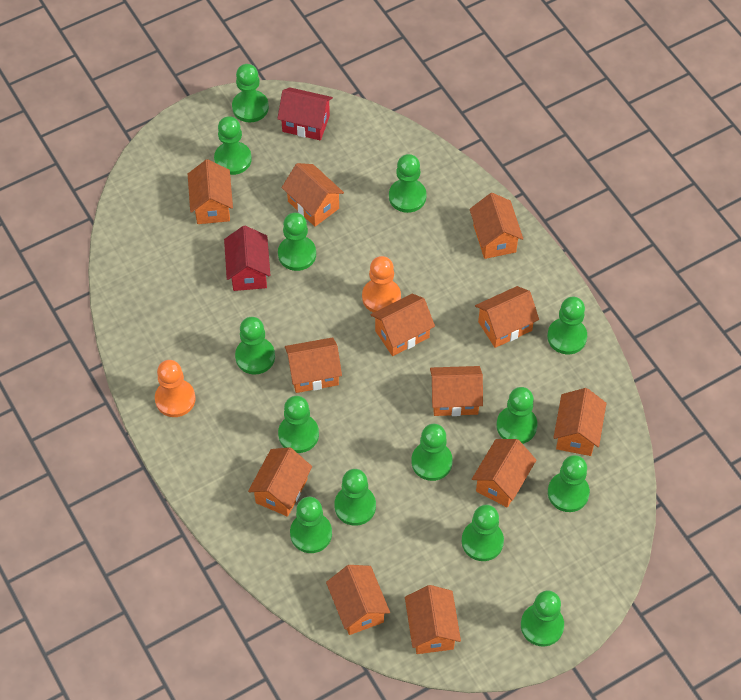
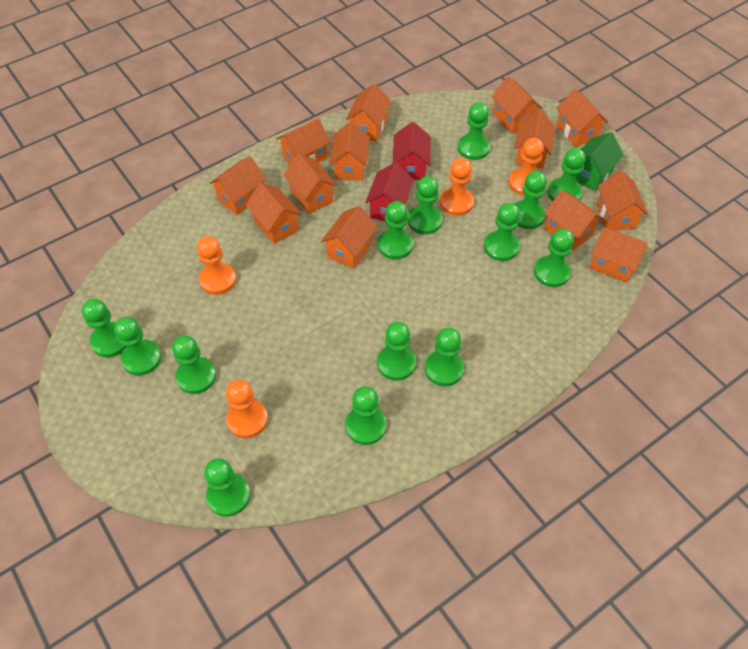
green house: 0 -> 1
orange house: 12 -> 13
orange pawn: 2 -> 4

